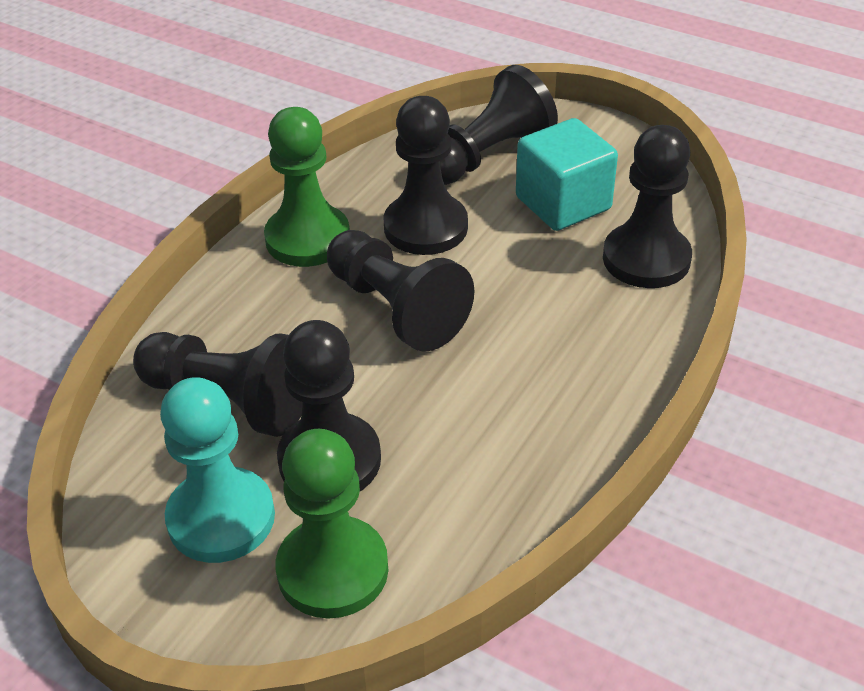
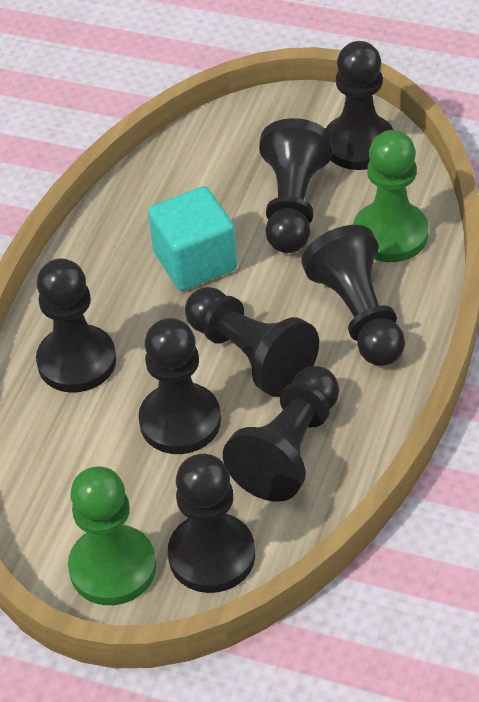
black pawn: 6 -> 8
turquoise pawn: 1 -> 0

